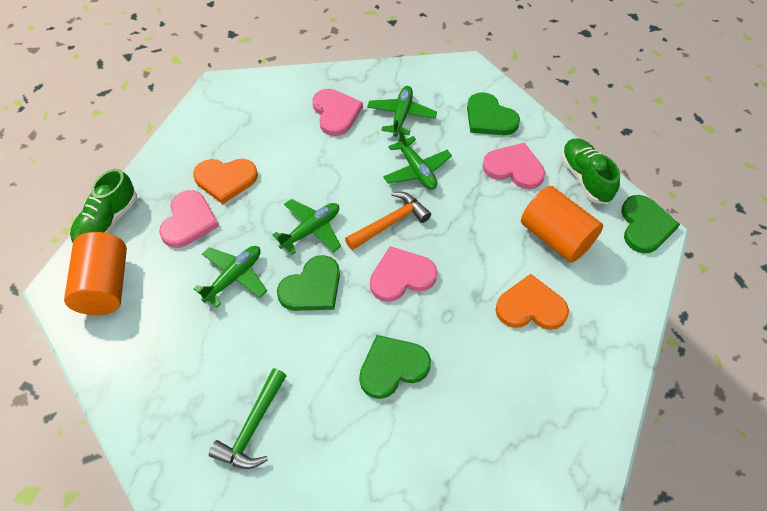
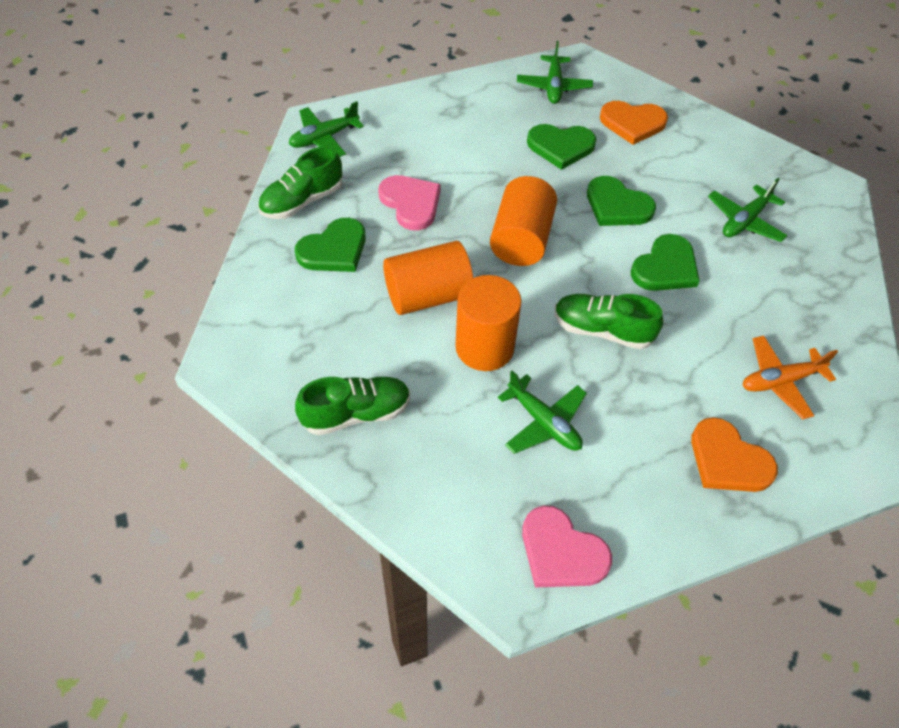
green hammer: 1 -> 0
green shoe: 2 -> 3
orange cylinder: 2 -> 3
orange hammer: 1 -> 0
orange plane: 0 -> 1
pink heart: 4 -> 2

